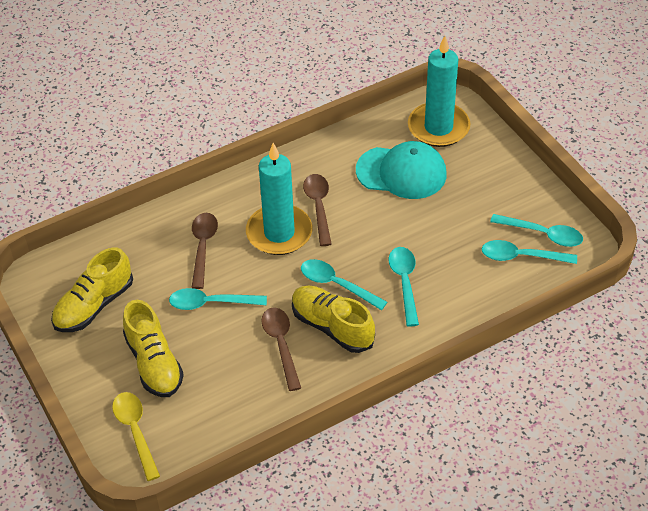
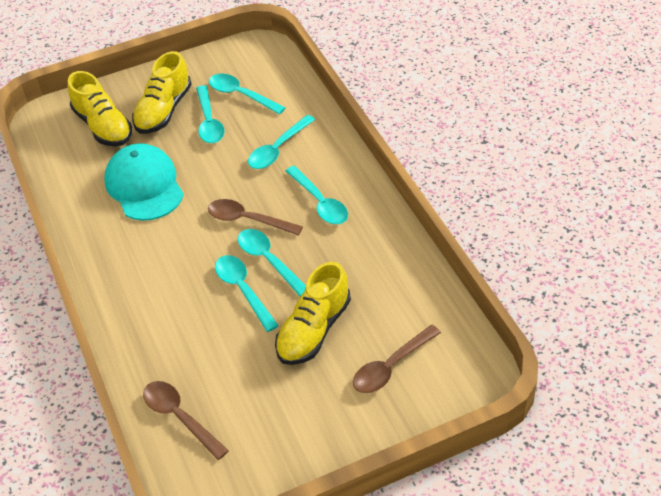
turquoise candle: 2 -> 0
turquoise spoon: 5 -> 6
yellow spoon: 1 -> 0

